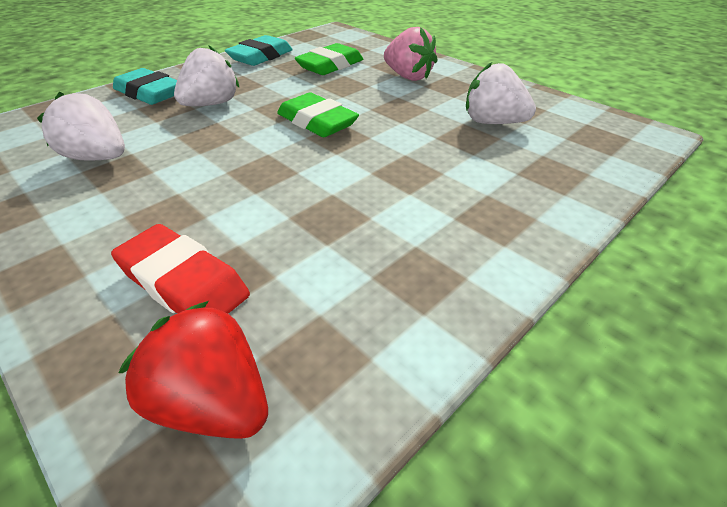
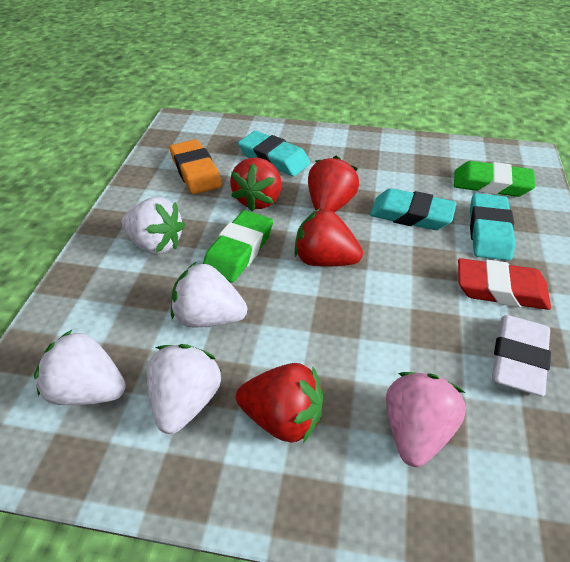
orange eraser: 0 -> 1
red strawberry: 1 -> 4
turquoise eraser: 2 -> 3
white eraser: 0 -> 1
white strawberry: 3 -> 4

